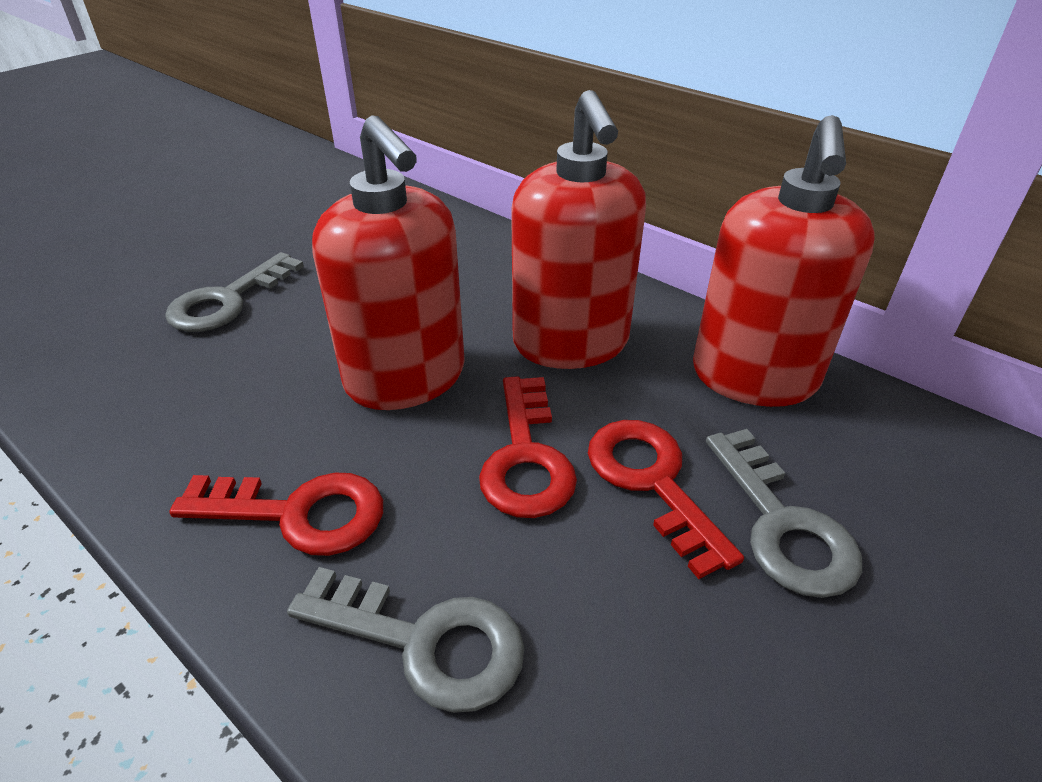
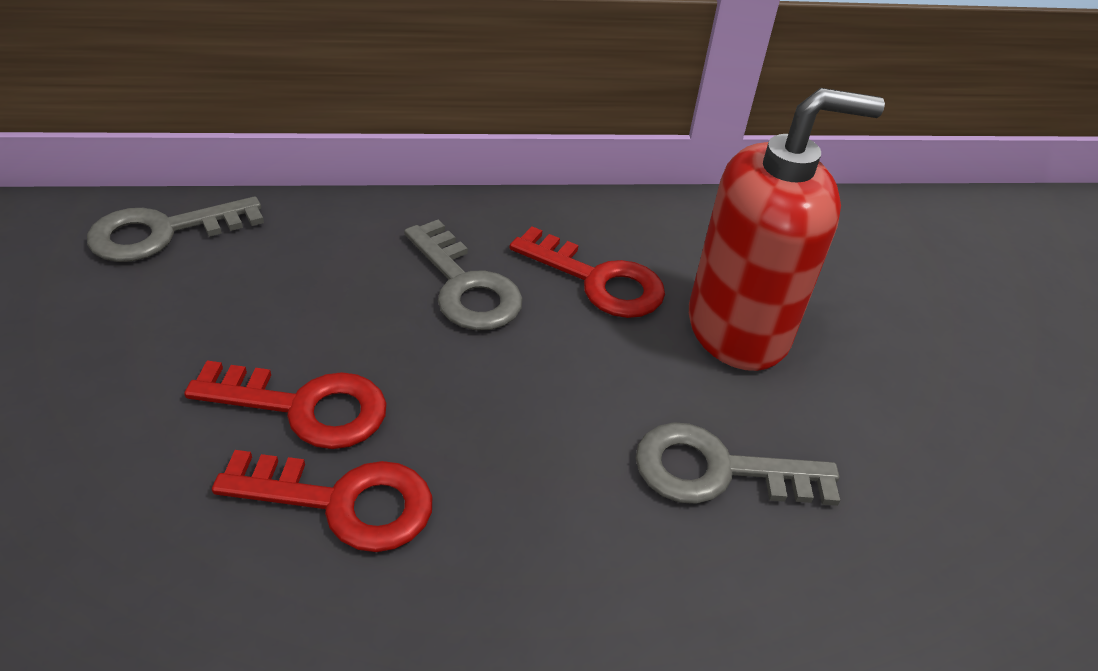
red soap dispenser: 3 -> 1

